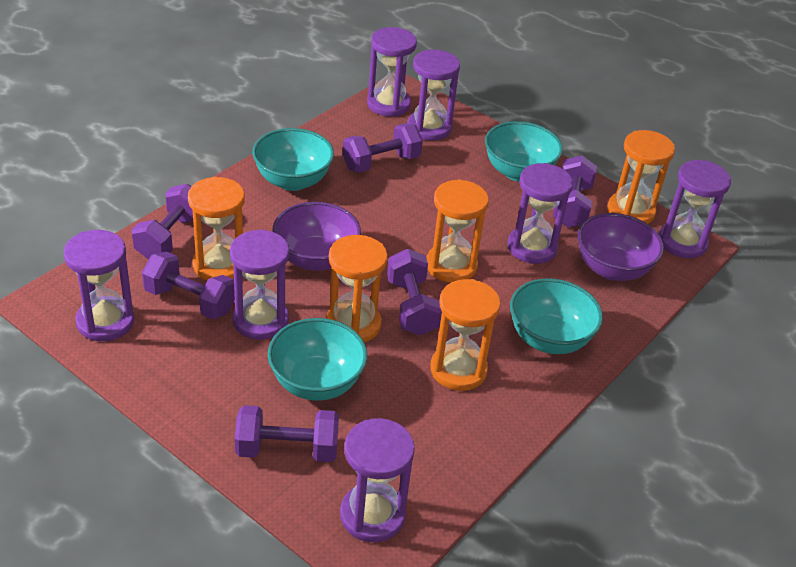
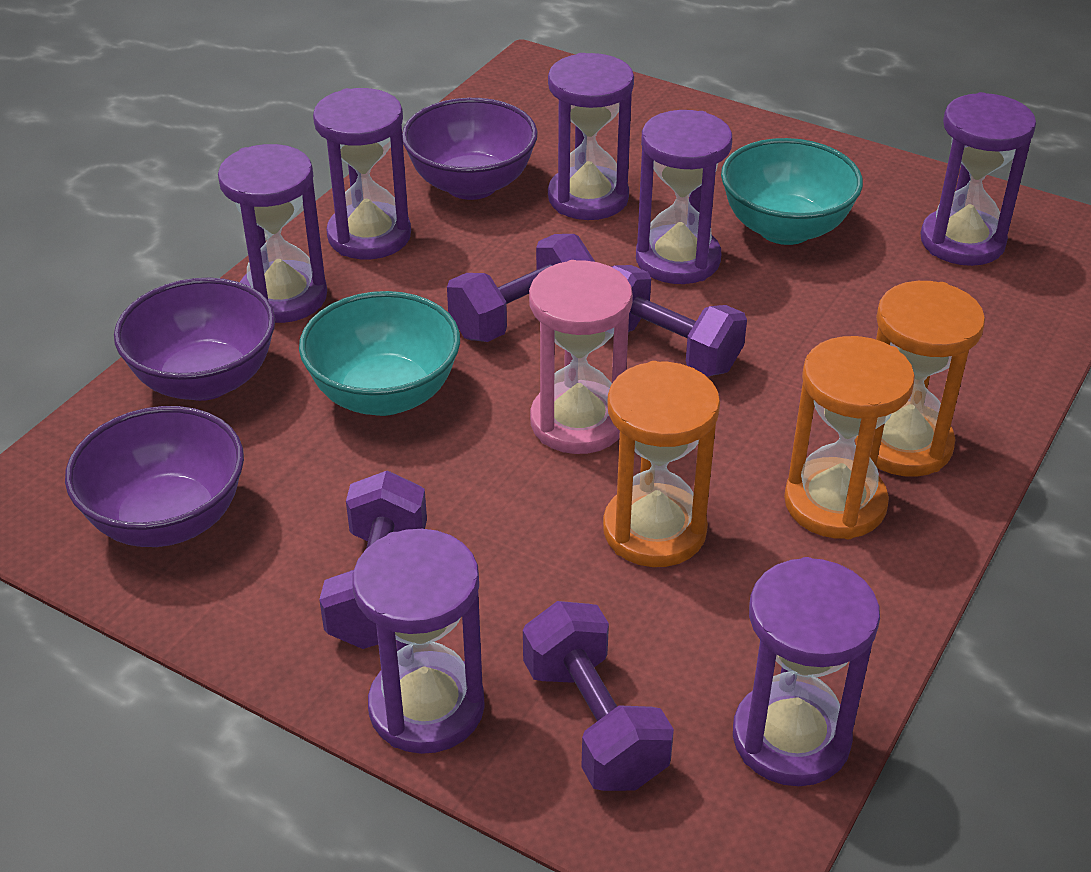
orange hourglass: 5 -> 3
pink hourglass: 0 -> 1
purple bowl: 2 -> 3
purple dumbbell: 6 -> 4
turquoise bowl: 4 -> 2

